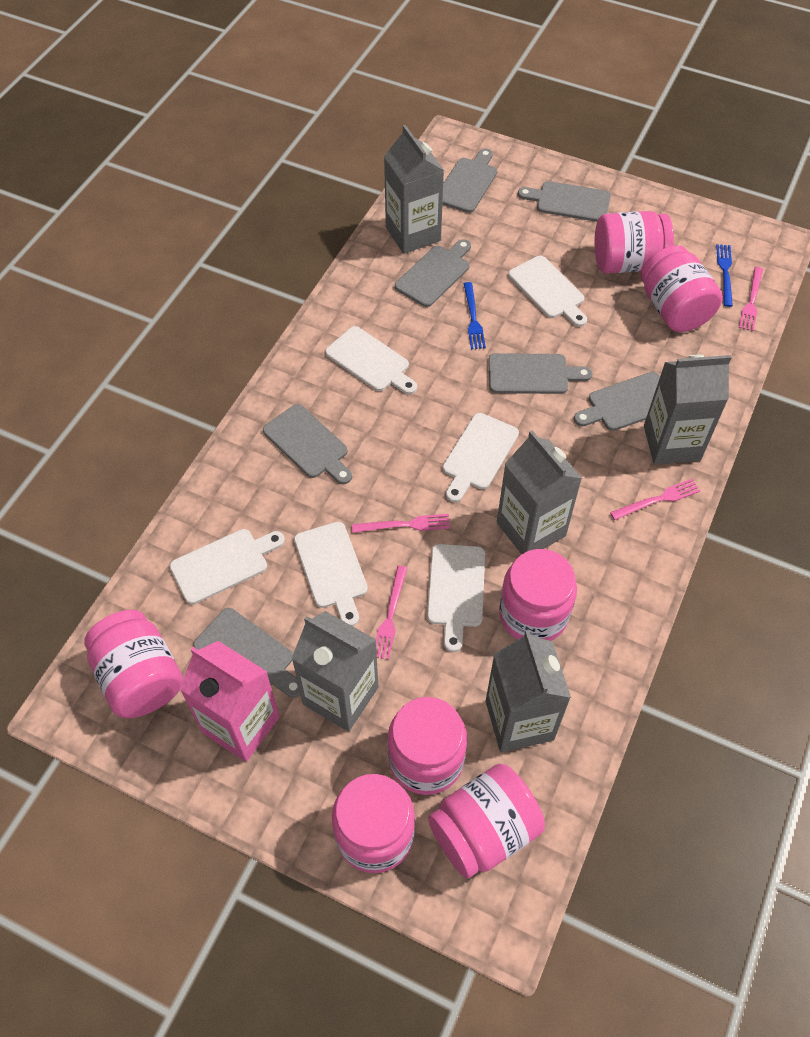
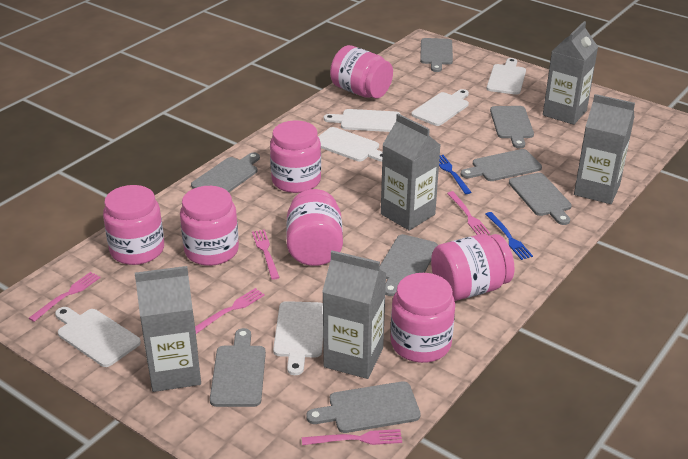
grey cutting board: 7 -> 8
pink carton: 1 -> 0
pink fork: 4 -> 5

